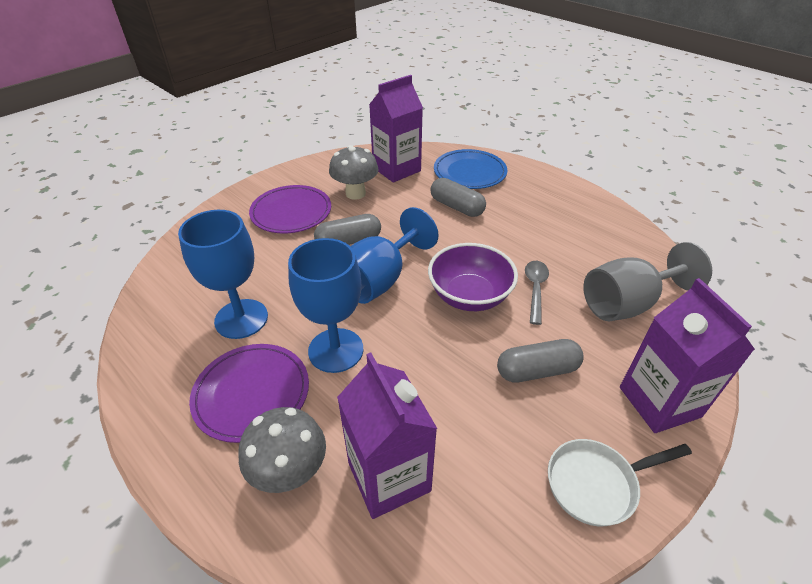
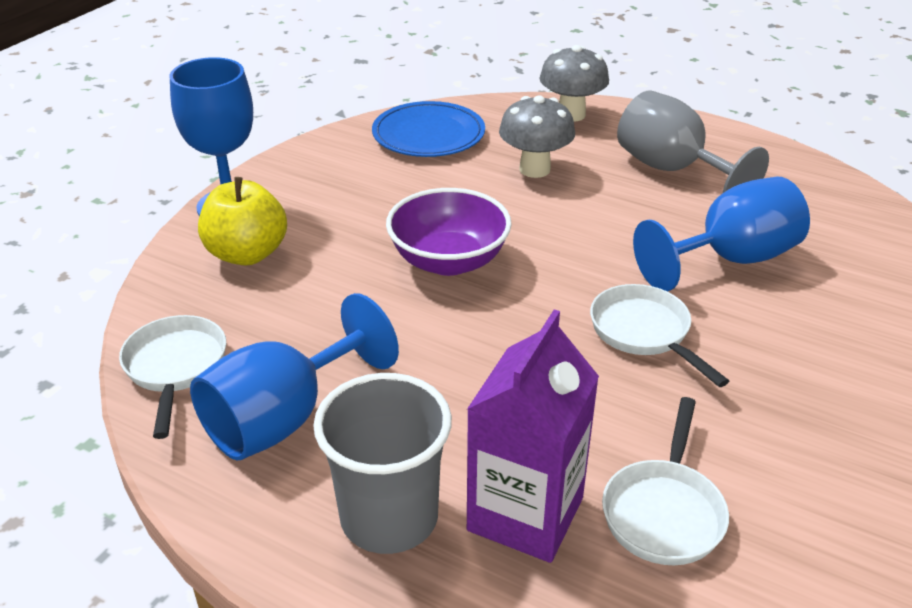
grey capsule: 3 -> 0
grey cup: 0 -> 1
grey spoon: 1 -> 0
purple carton: 3 -> 1
purple plate: 2 -> 0
white pan: 1 -> 3
yellow apple: 0 -> 1

